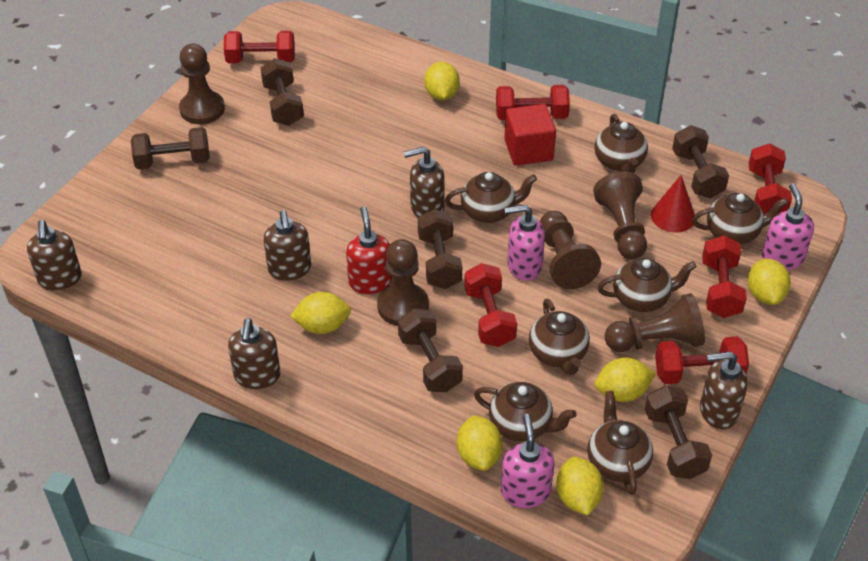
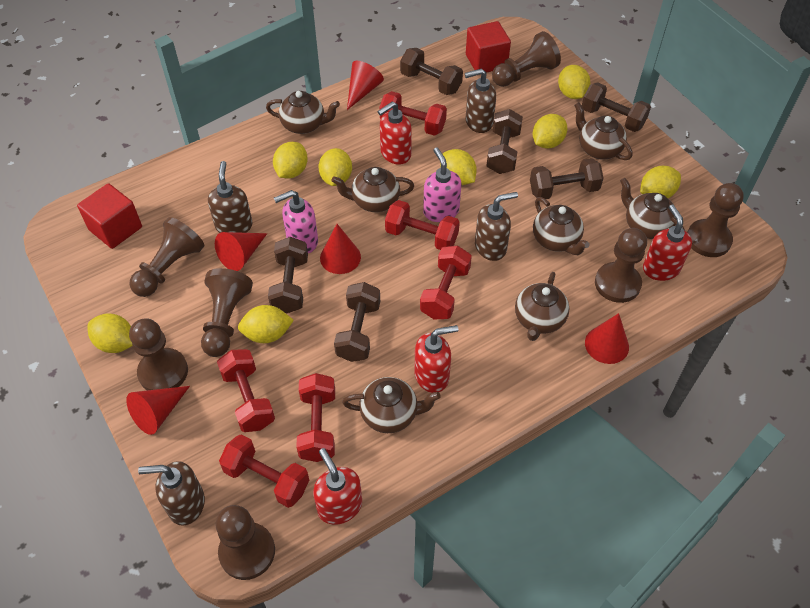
brown pawn: 5 -> 7
brown soap dispenser: 5 -> 4
pink soap dispenser: 3 -> 2
red cone: 1 -> 5
red cube: 1 -> 2
red soap dispenser: 1 -> 4
yellow lemon: 6 -> 8

